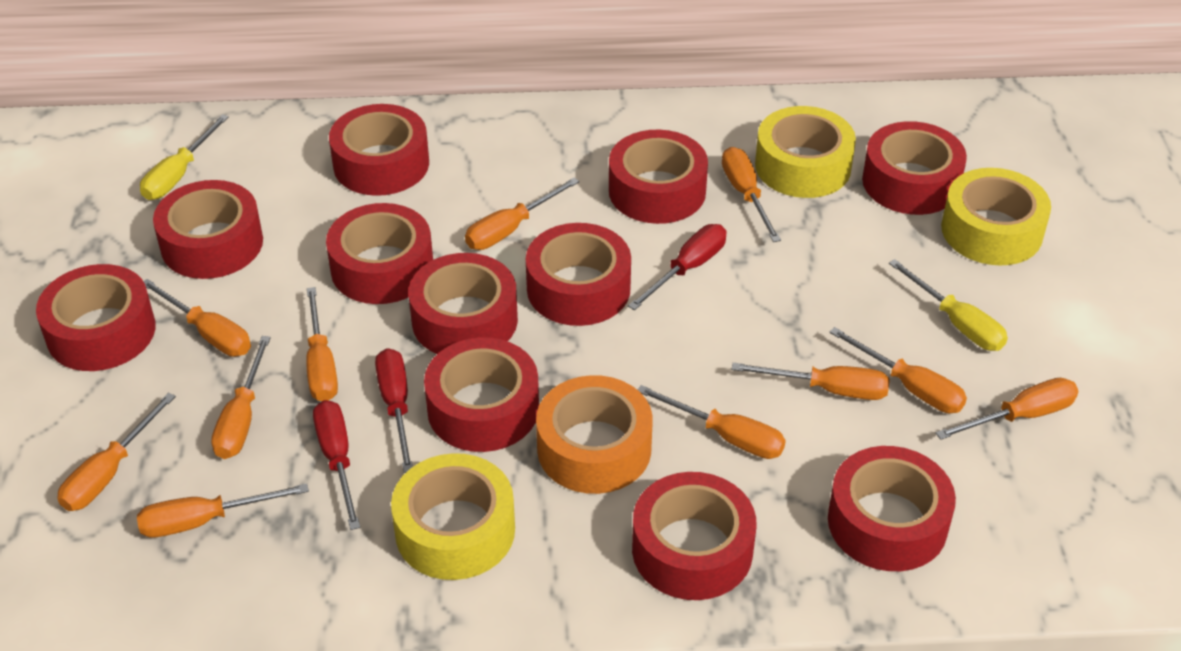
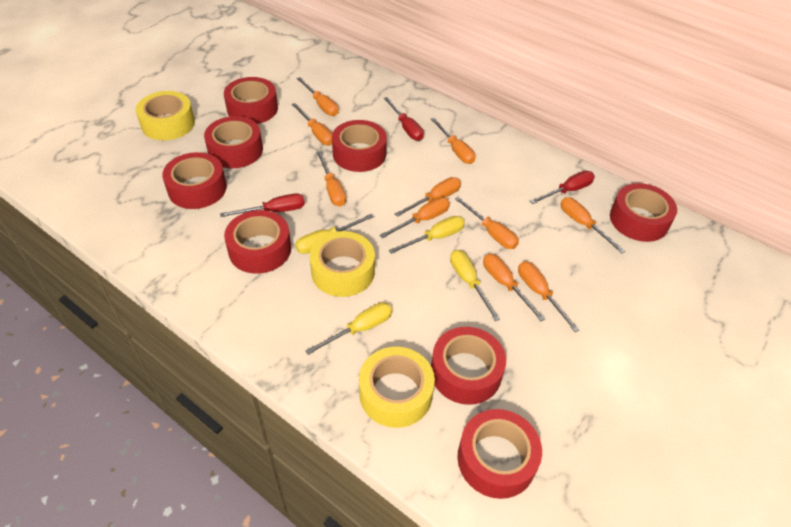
orange screwdriver: 11 -> 10
orange tape: 1 -> 0
red tape: 11 -> 8
yellow screwdriver: 2 -> 4

